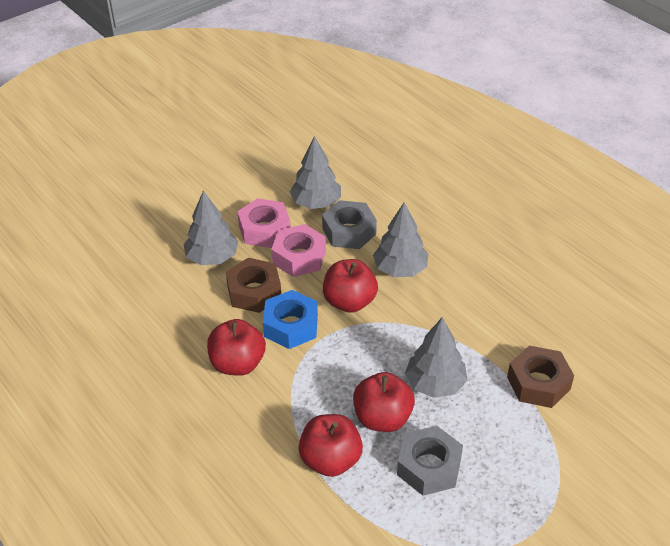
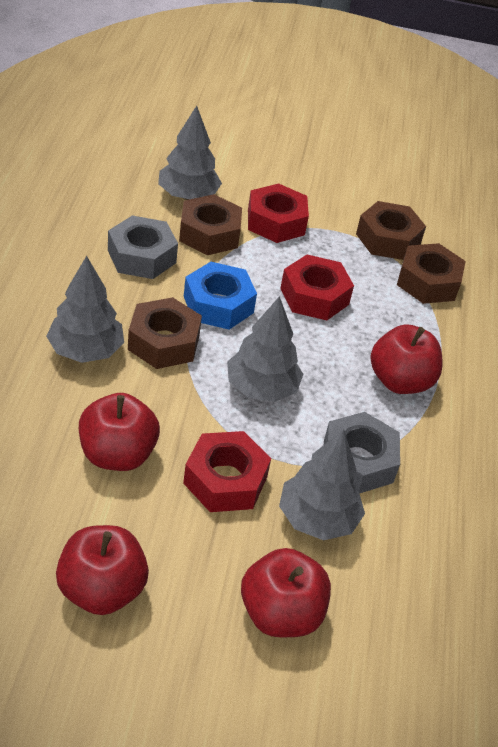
brown nut: 2 -> 4
pink nut: 2 -> 0
red nut: 0 -> 3

